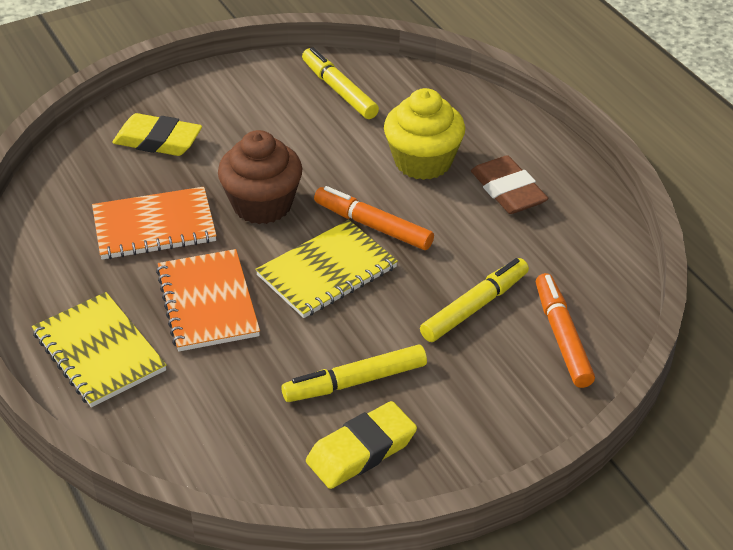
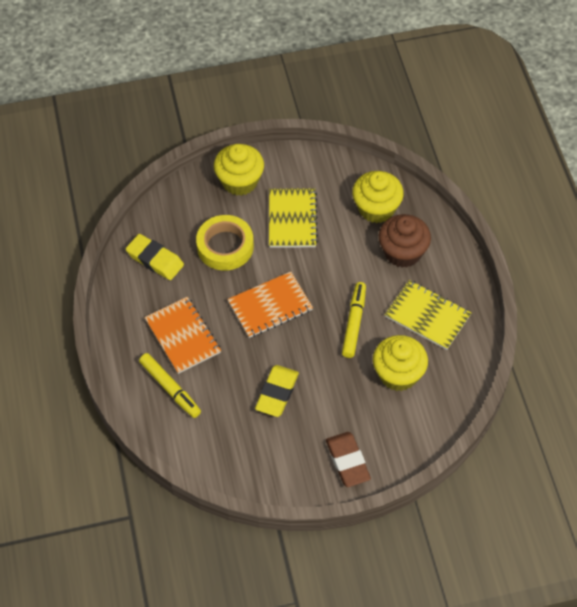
orange marker: 2 -> 0
yellow cupcake: 1 -> 3
yellow marker: 3 -> 2
yellow tape: 0 -> 1

